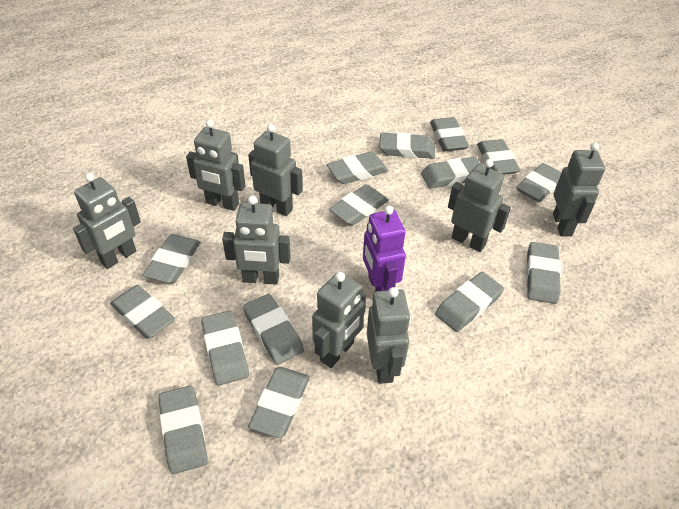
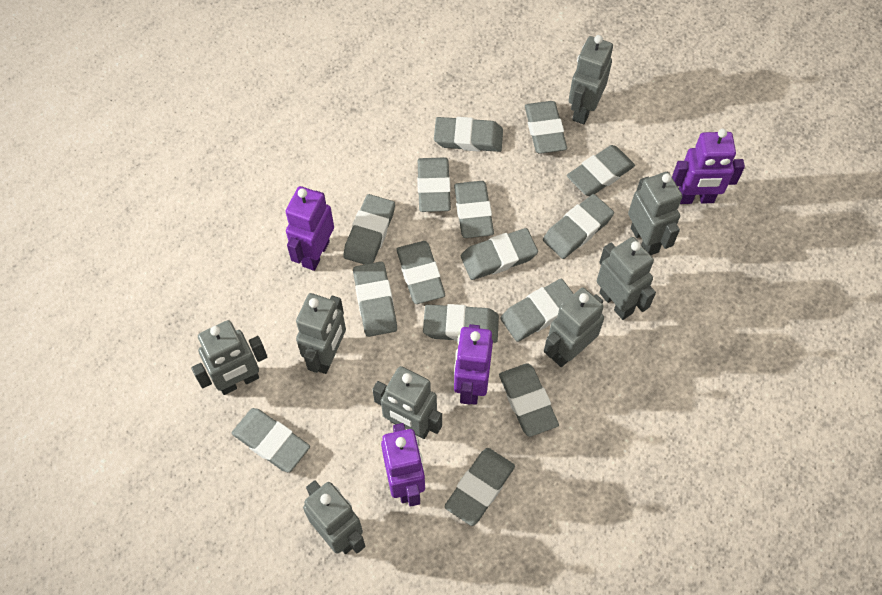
purple robot: 1 -> 4

